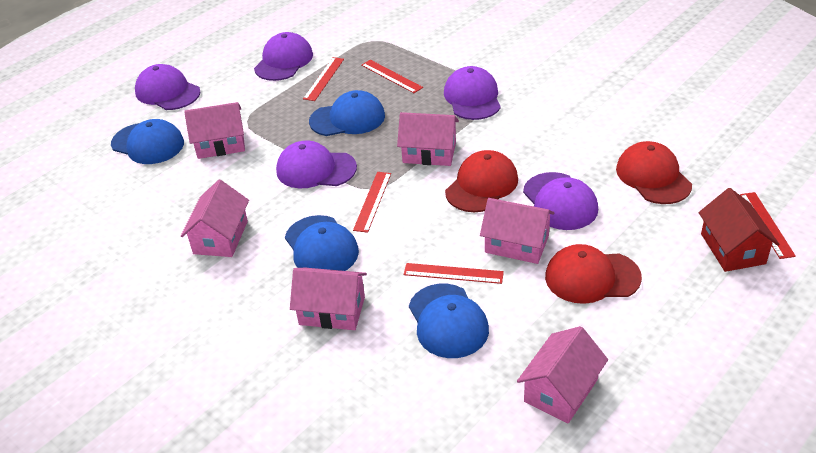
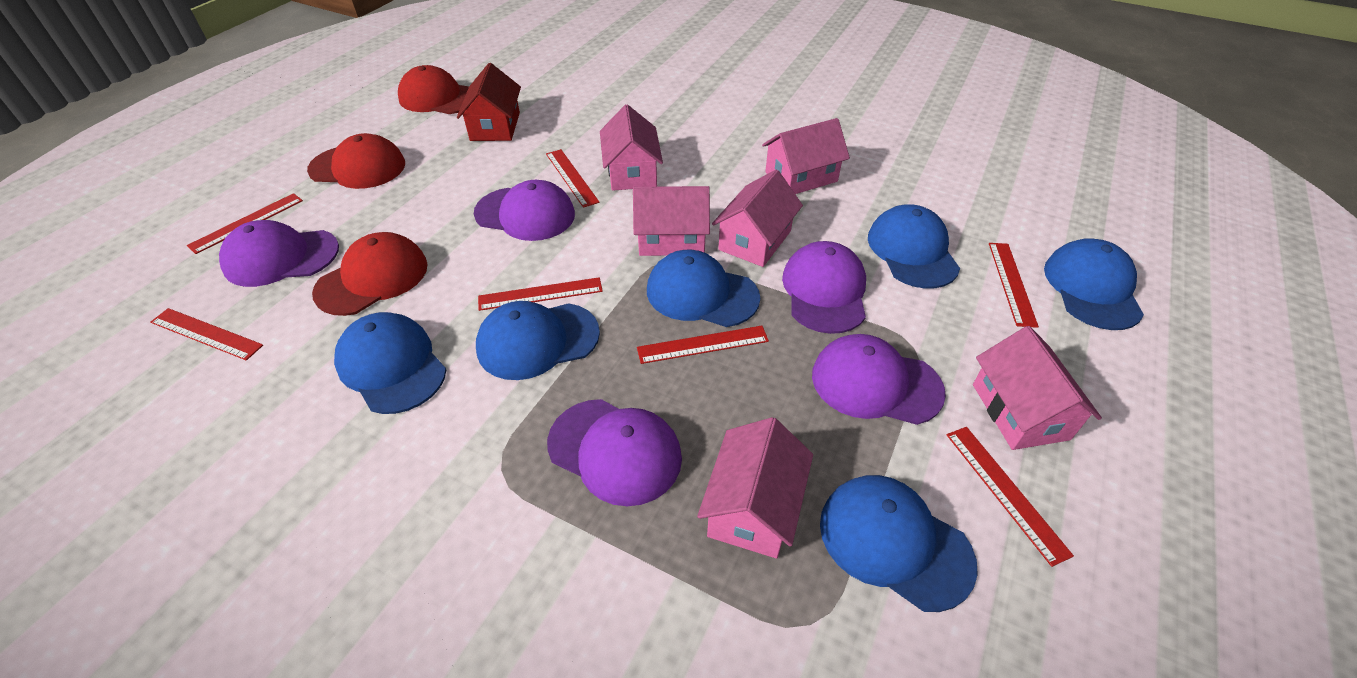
blue cap: 4 -> 6
red ruler: 5 -> 7

